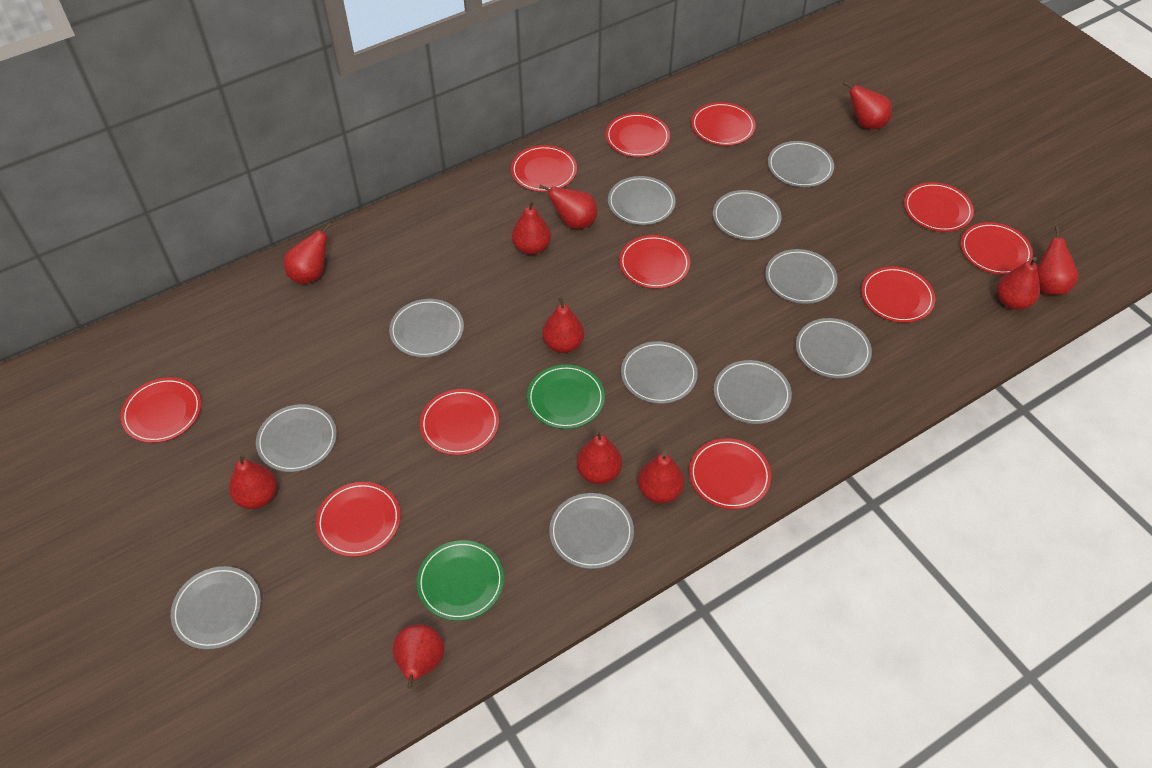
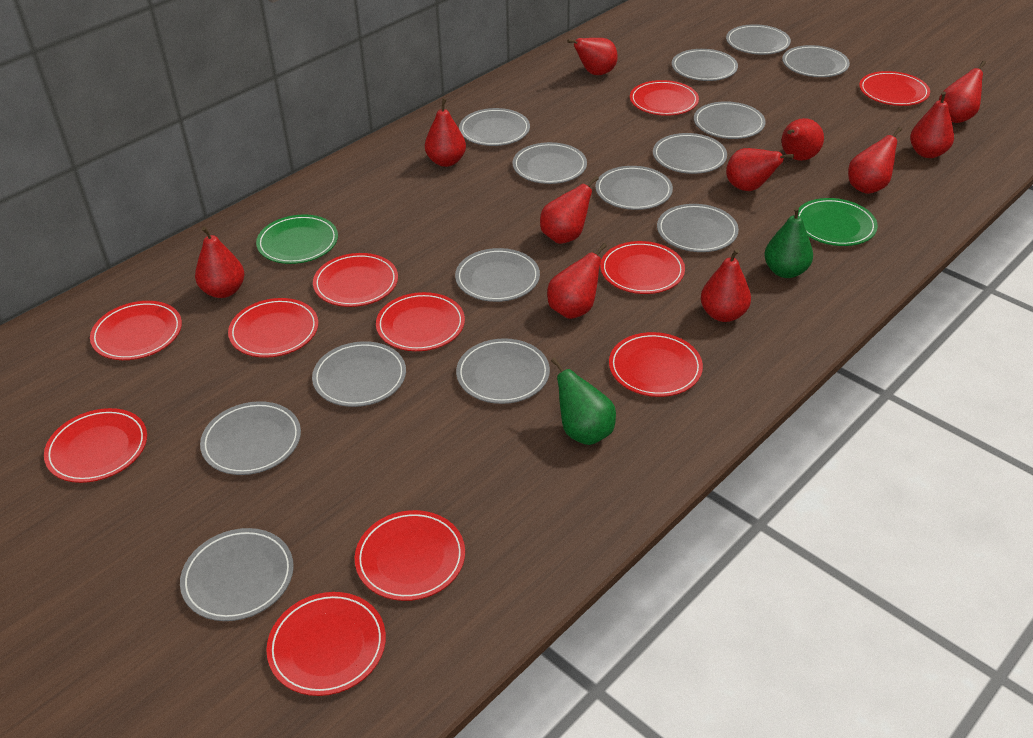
green pear: 0 -> 2
grey plate: 11 -> 14

